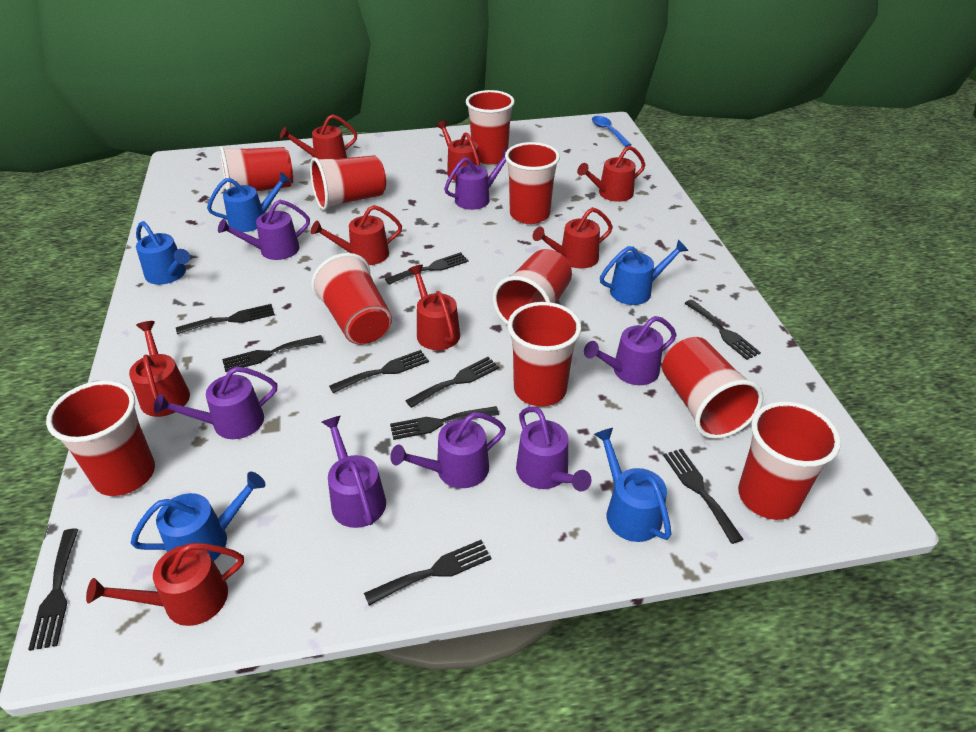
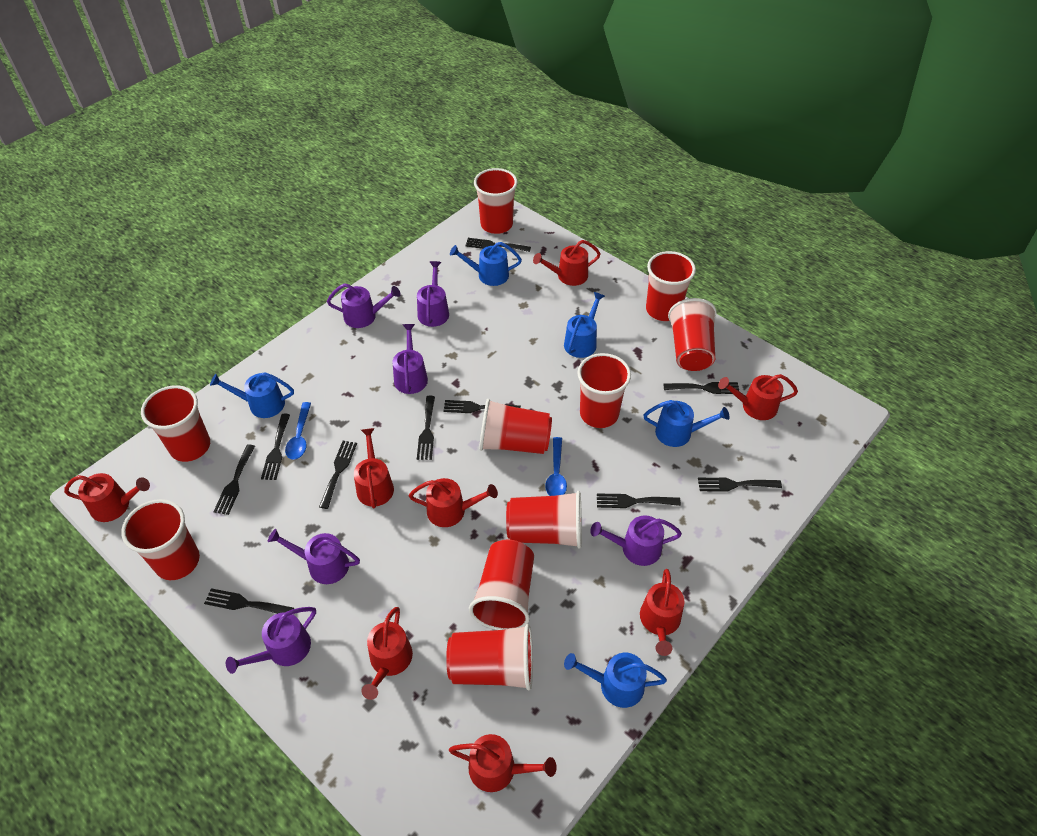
blue spoon: 1 -> 2
purple watering can: 7 -> 6

